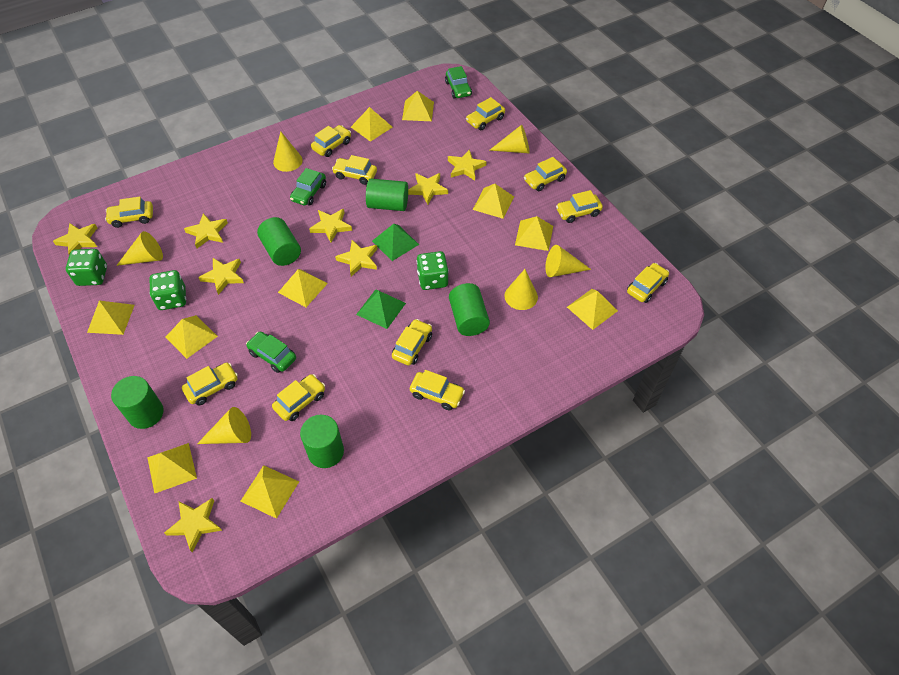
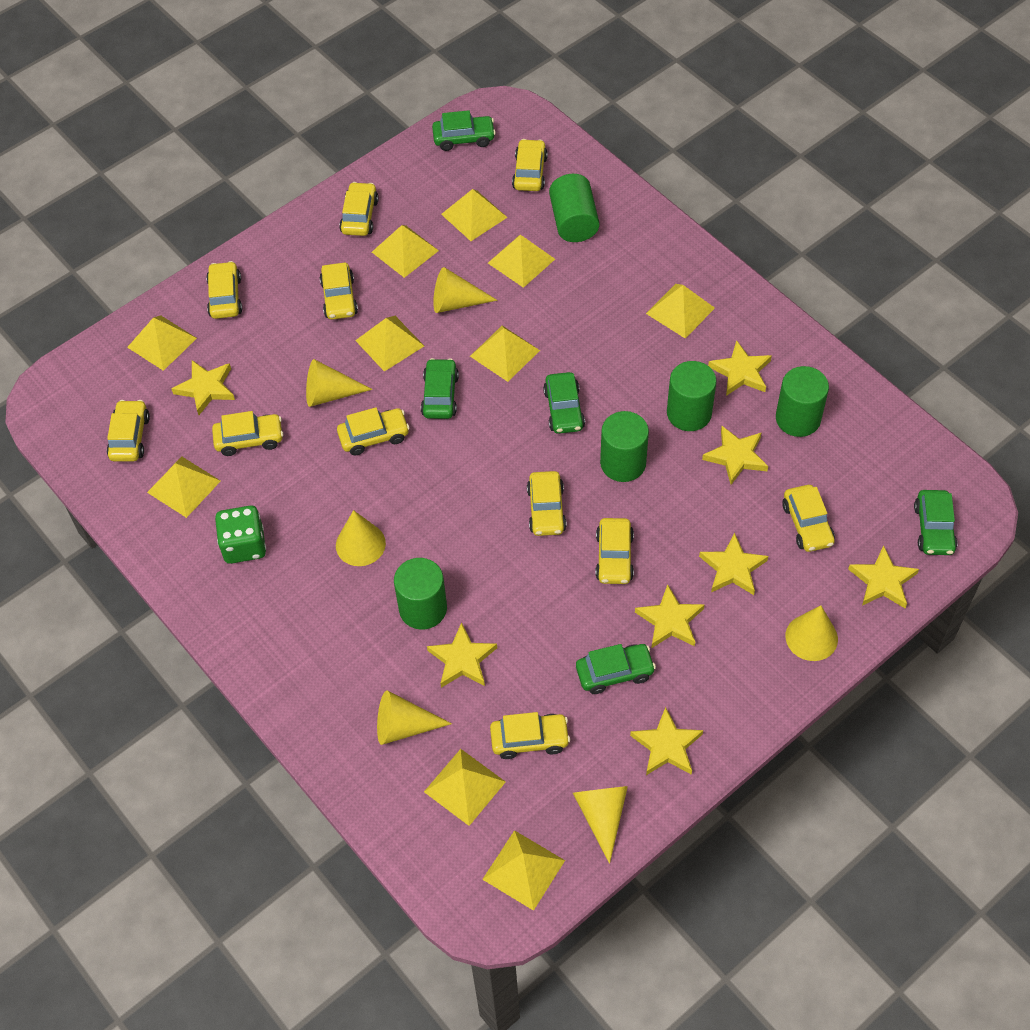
green car: 3 -> 5
green dice: 3 -> 1
green pyramid: 2 -> 0

